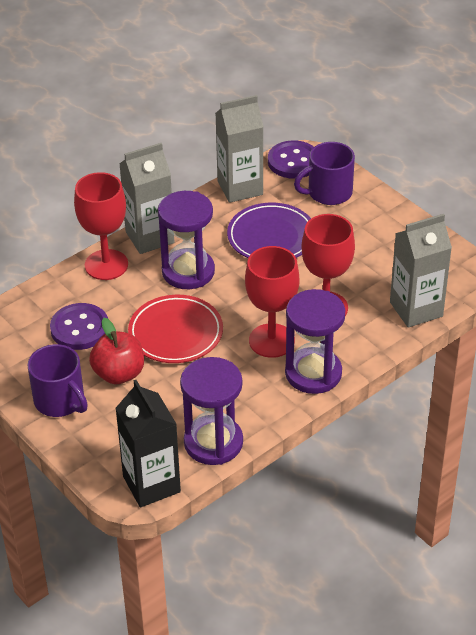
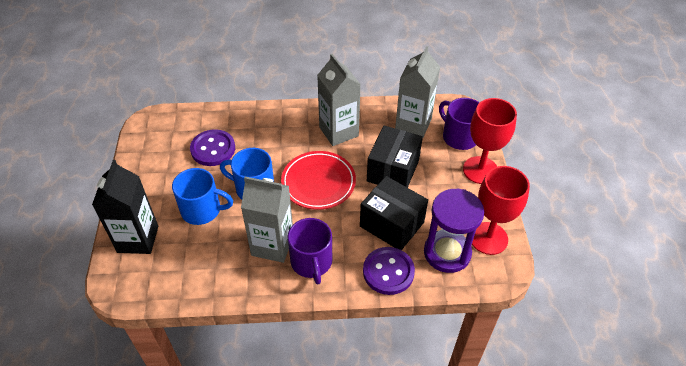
black box: 0 -> 2
blue mug: 0 -> 2
purple hourglass: 3 -> 1
purple plate: 1 -> 0
red apple: 1 -> 0
red goblet: 3 -> 2

